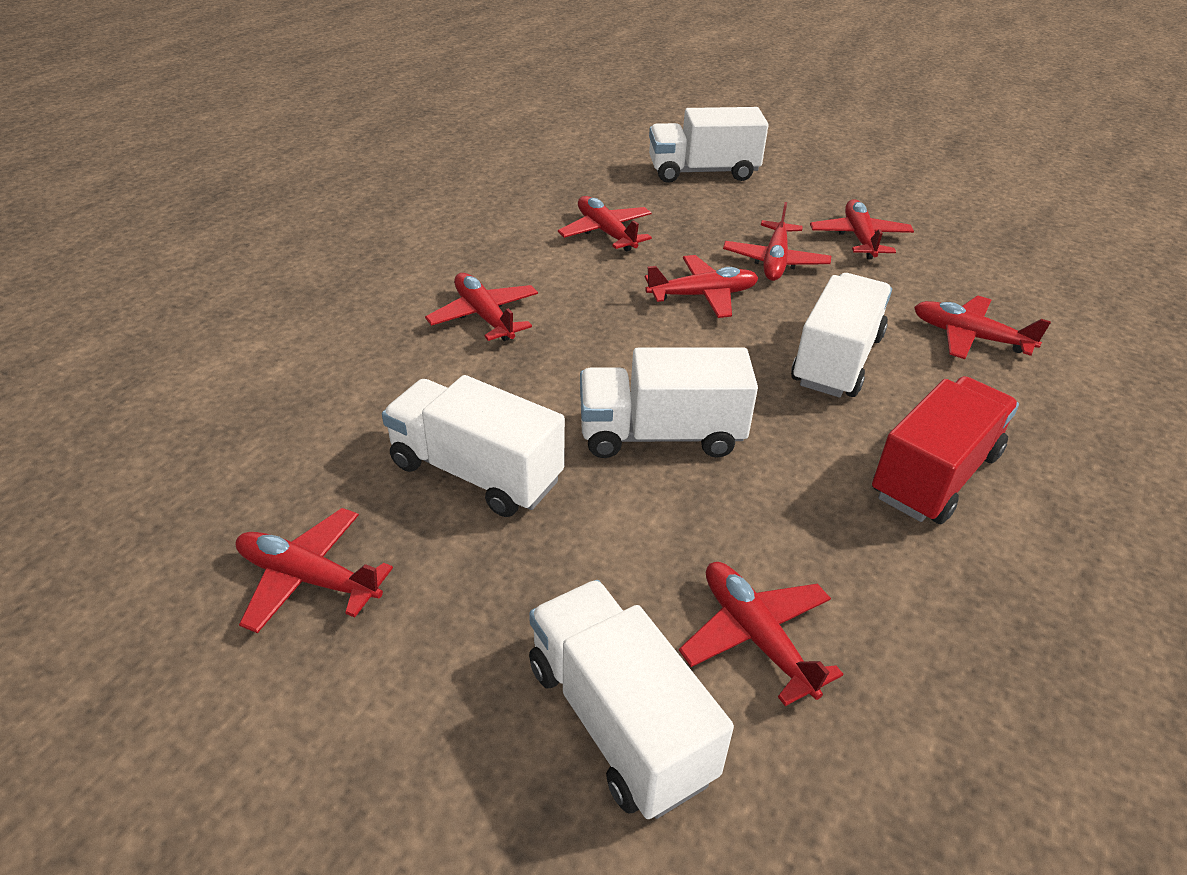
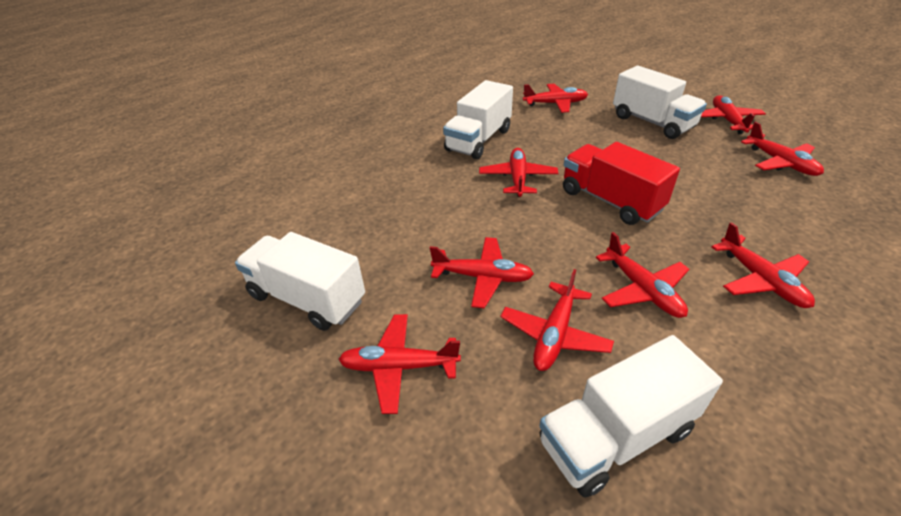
red plane: 8 -> 9
white truck: 5 -> 4

